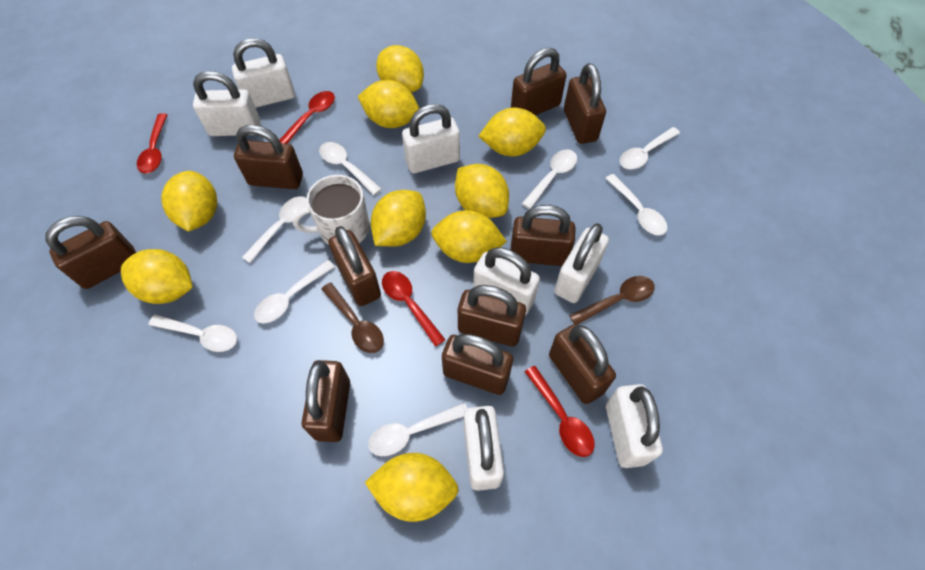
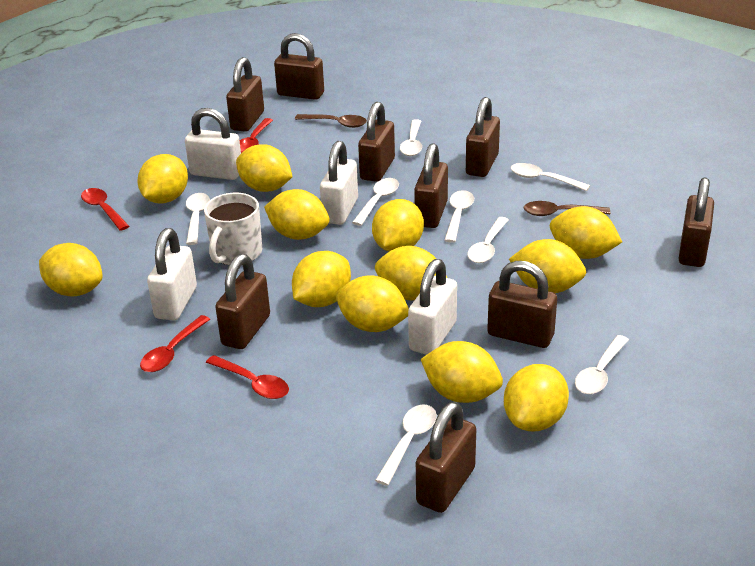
brown padlock: 10 -> 9
white padlock: 7 -> 4
yellow lemon: 9 -> 12

